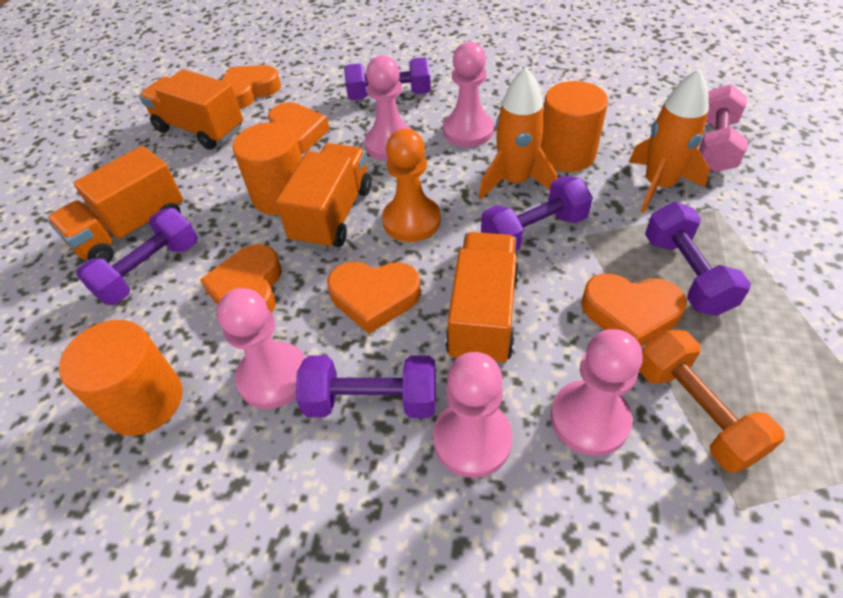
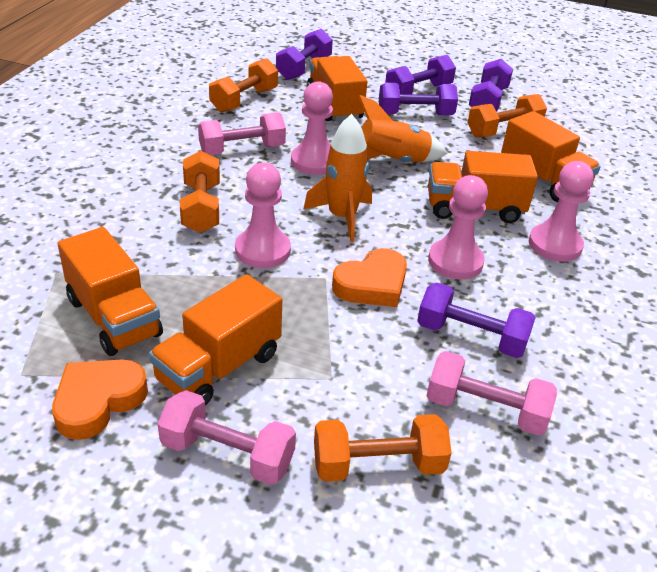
orange cylinder: 3 -> 0
orange dumbbell: 1 -> 4
orange heart: 5 -> 2
orange pawn: 1 -> 0
orange truck: 4 -> 5
pink dumbbell: 1 -> 3
pink pawn: 5 -> 4

